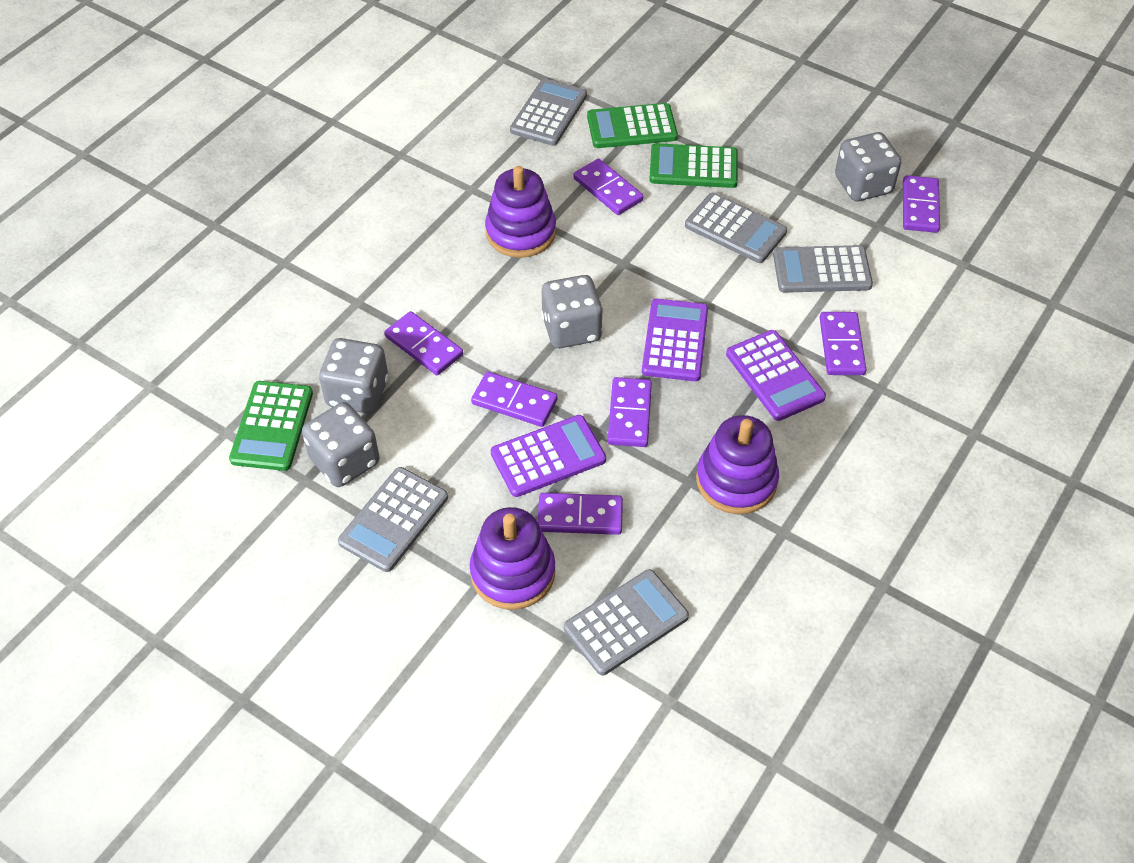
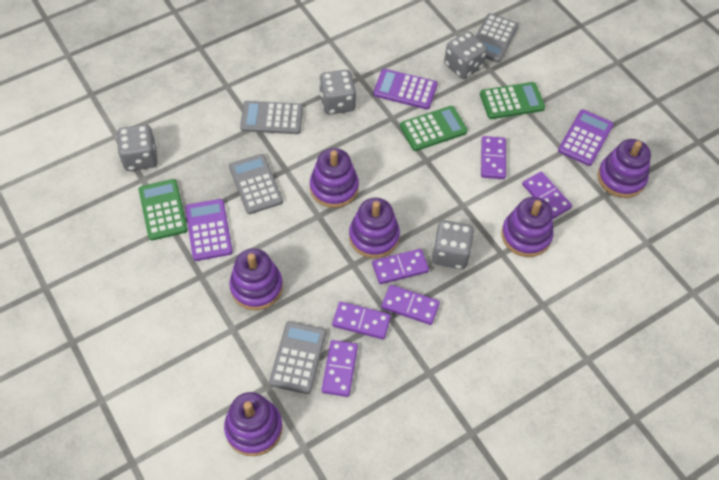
grey calculator: 5 -> 4
purple domino: 7 -> 6
purple stacking toy: 3 -> 6

